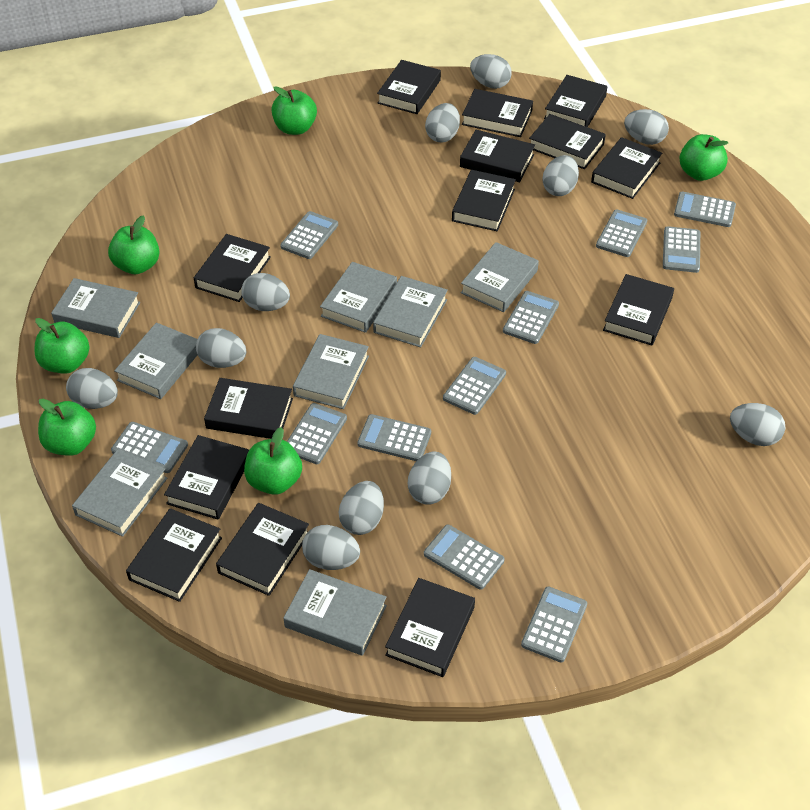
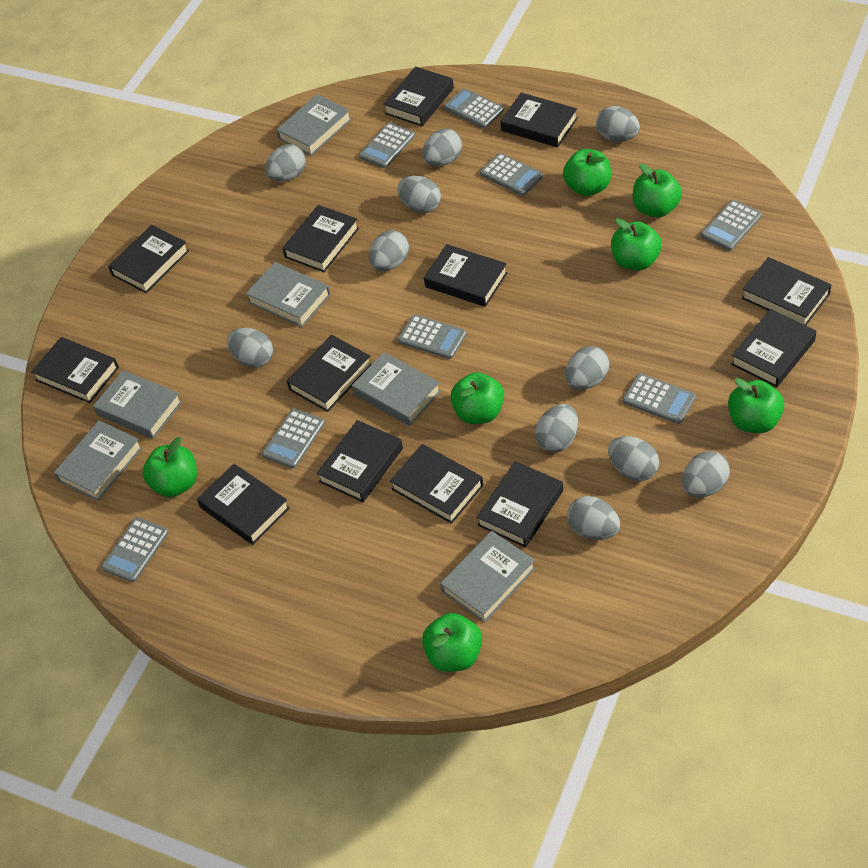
black book: 14 -> 13
green apple: 6 -> 7
grey book: 8 -> 6
grey calculator: 11 -> 8

